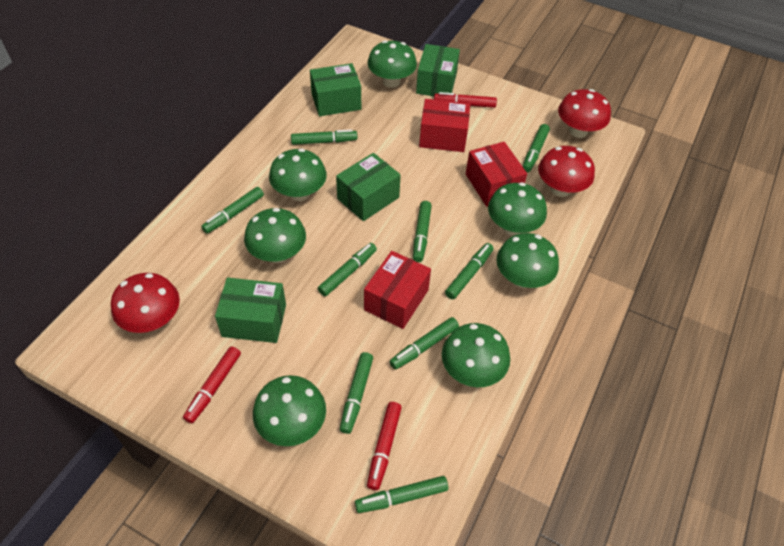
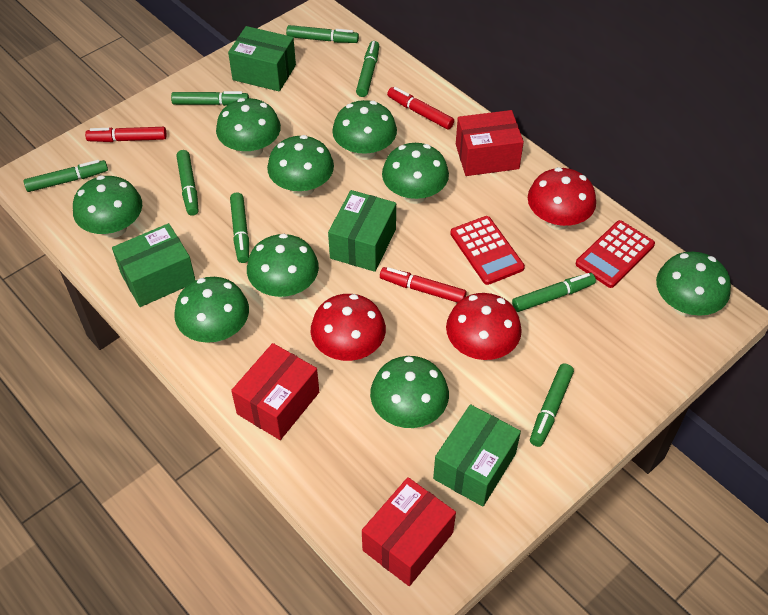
green marker: 9 -> 8
green mushroom: 7 -> 9
red calculator: 0 -> 2

